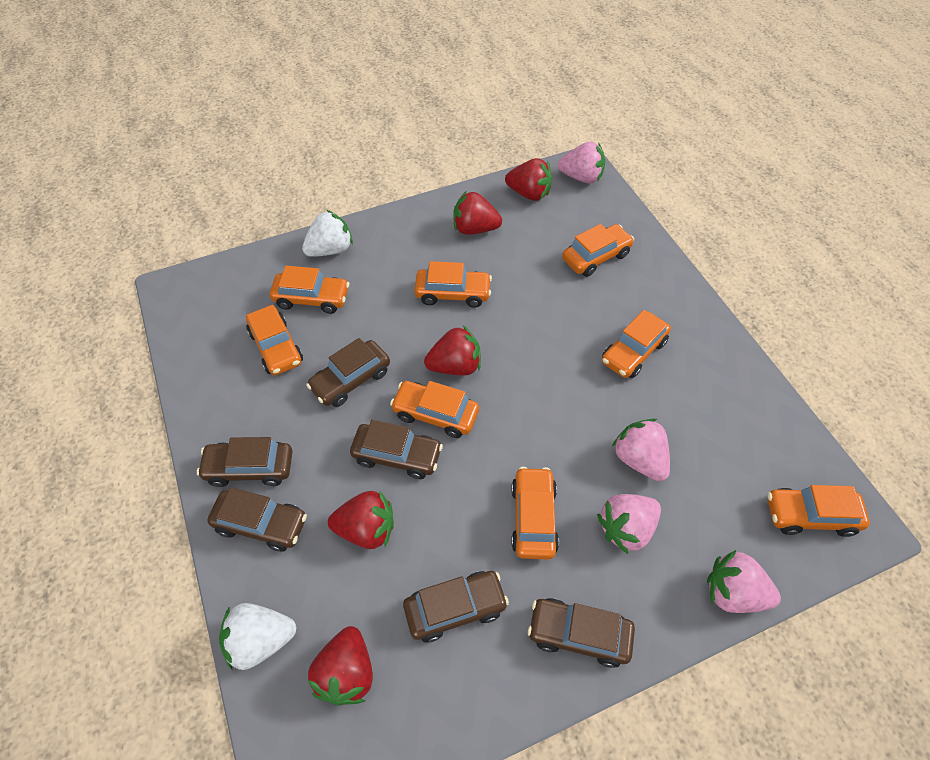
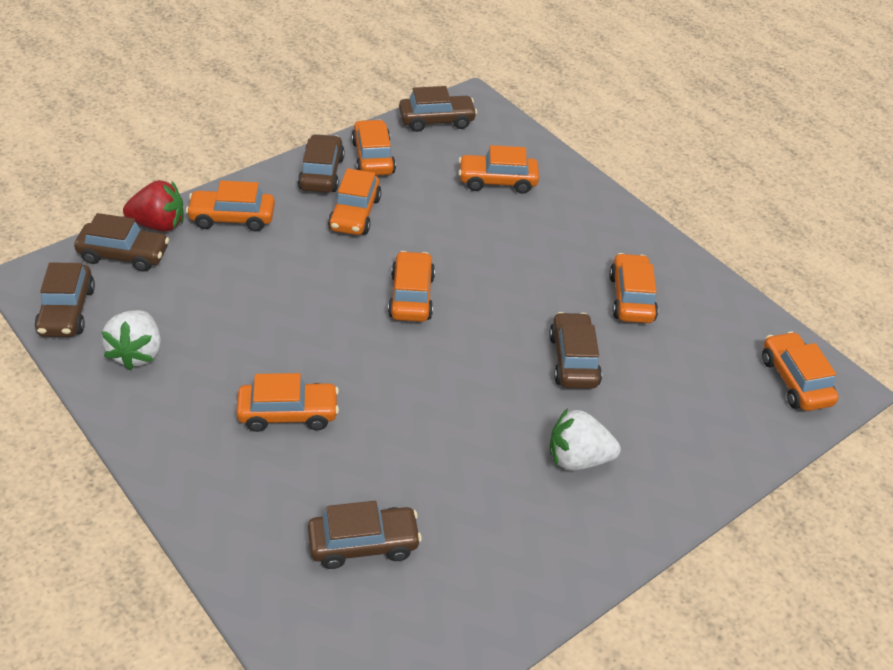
pink strawberry: 4 -> 0
red strawberry: 5 -> 1

